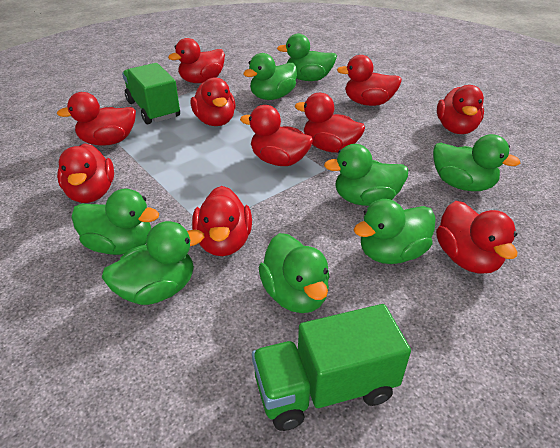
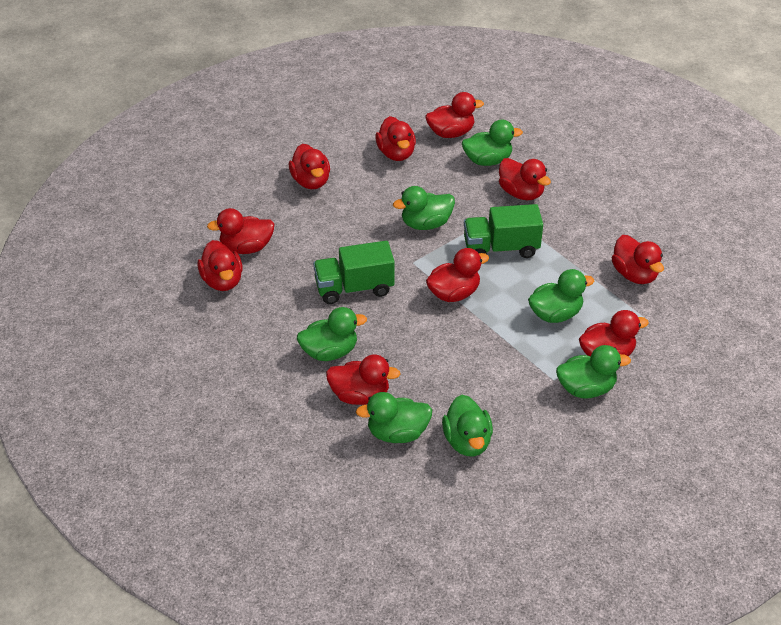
green duck: 8 -> 7

